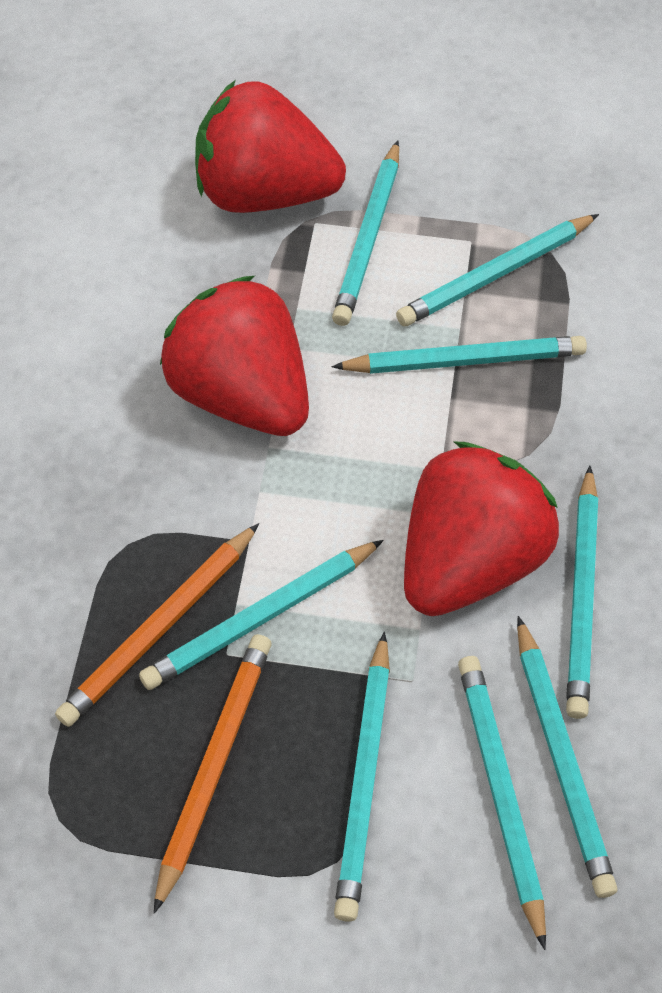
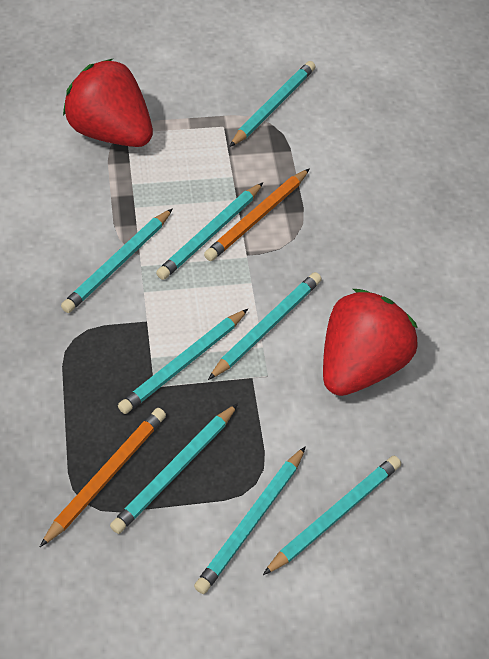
red strawberry: 3 -> 2

